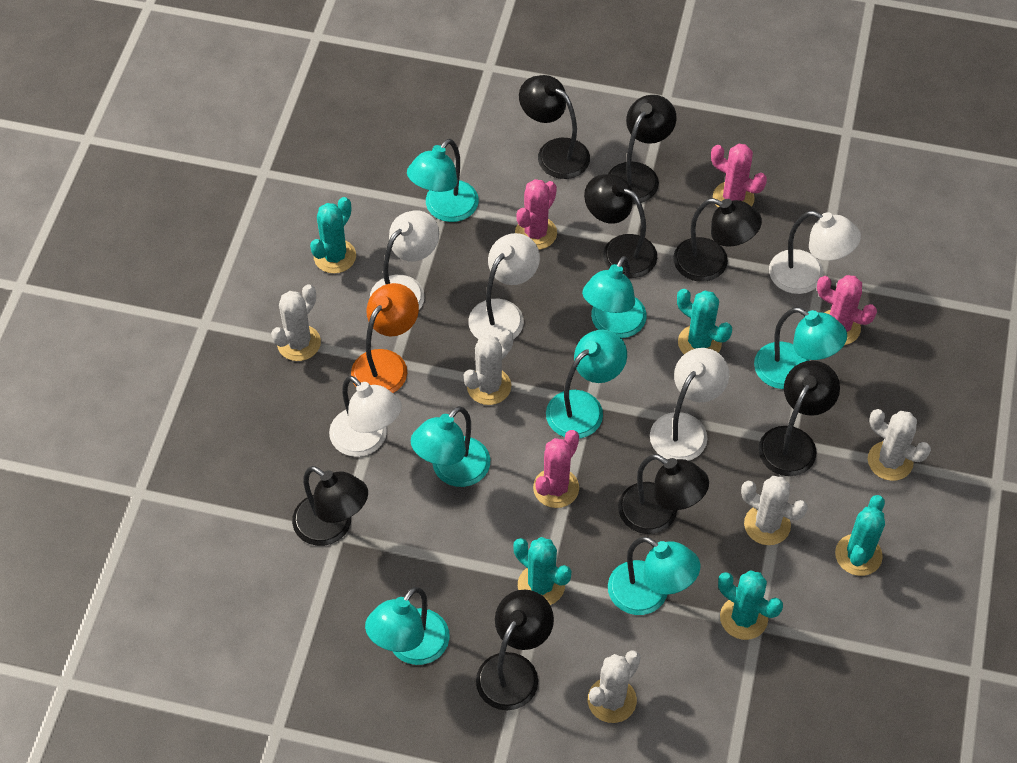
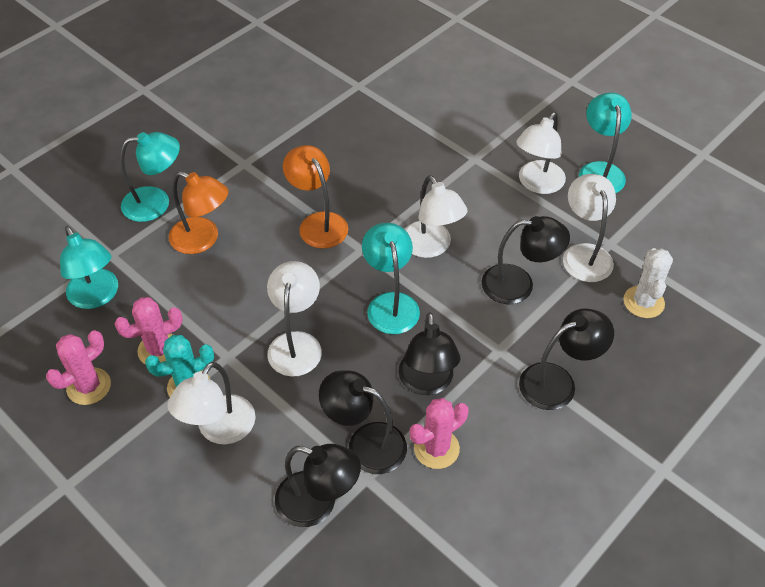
black lamp: 8 -> 5
orange lamp: 1 -> 2
pink cactus: 4 -> 3
turquoise cactus: 5 -> 1
turquoise lamp: 7 -> 4
white cactus: 5 -> 1

